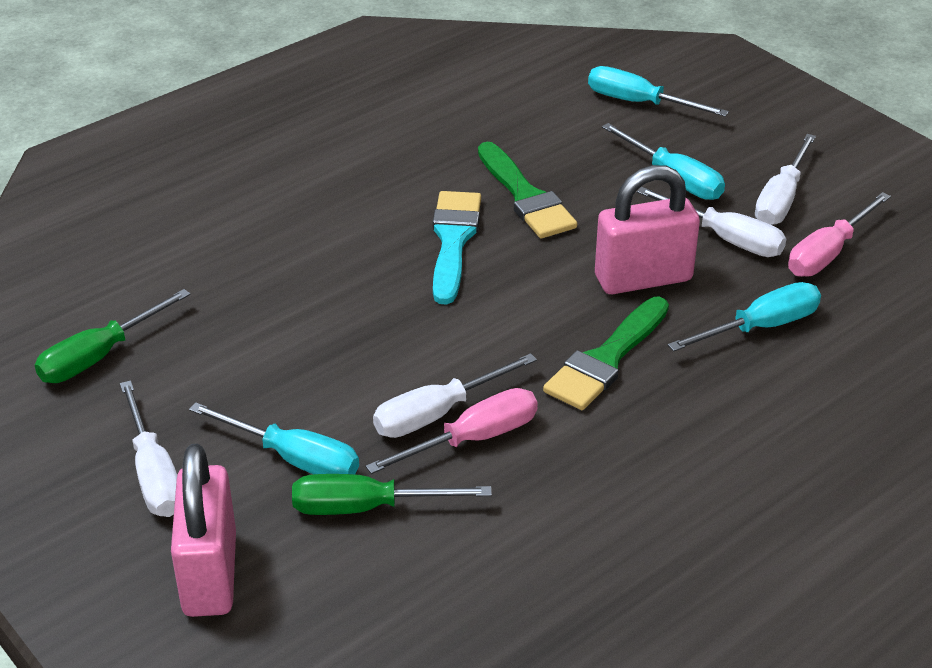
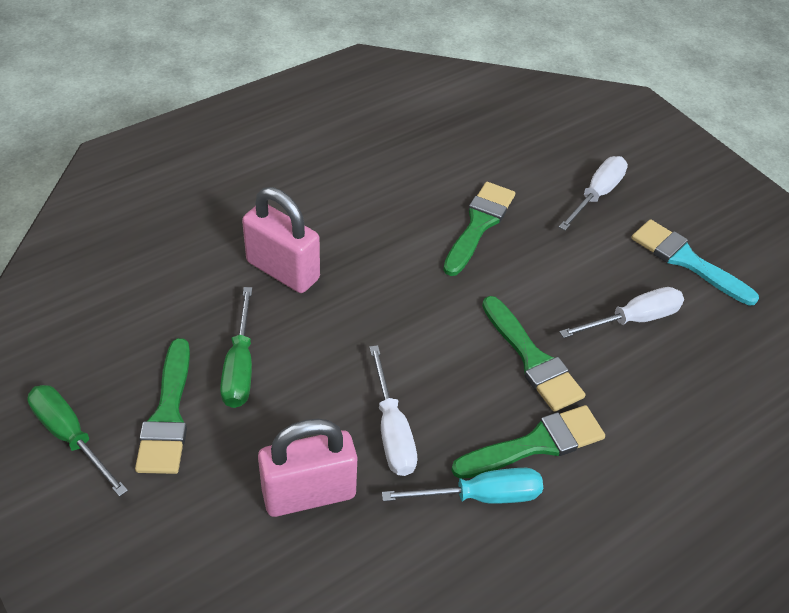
green brush: 2 -> 4
pink screwdriver: 2 -> 0
turquoise screwdriver: 4 -> 1
white screwdriver: 4 -> 3

